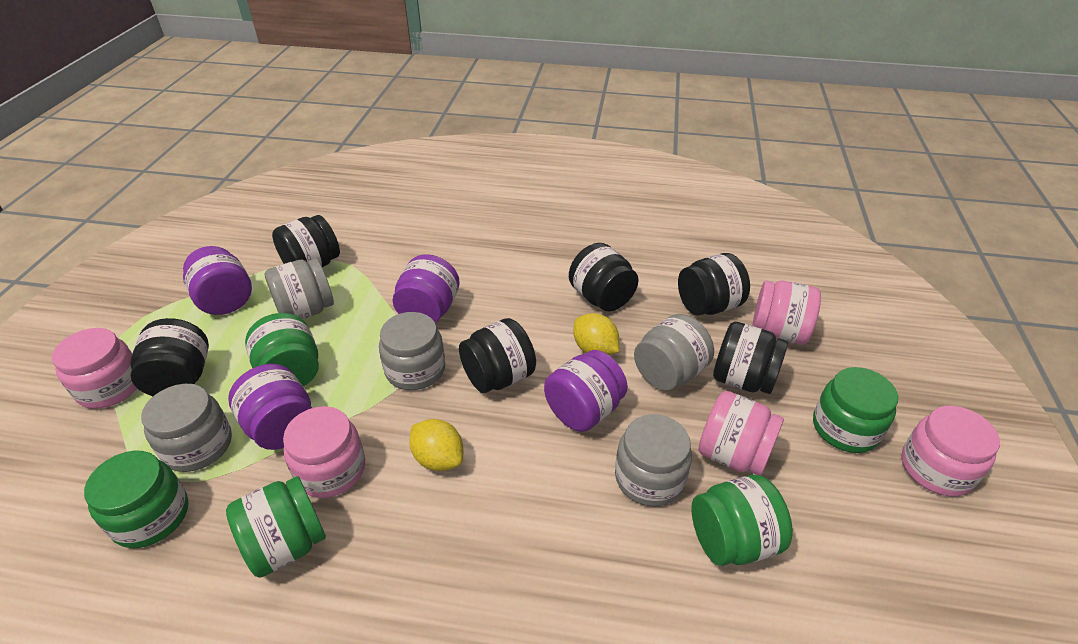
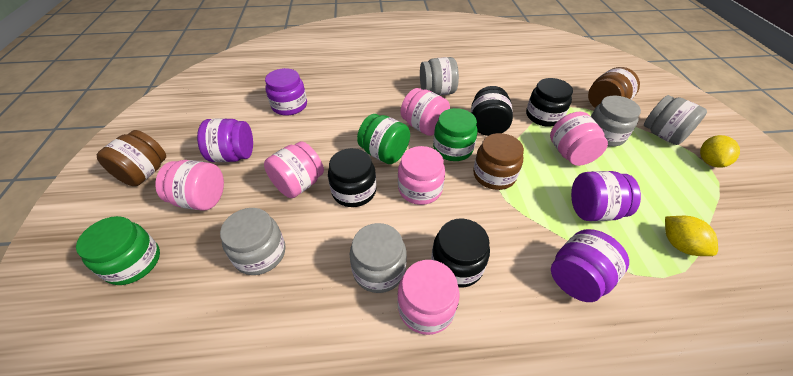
black jar: 6 -> 4
brown jar: 0 -> 3
green jar: 5 -> 3
pink jar: 5 -> 6

